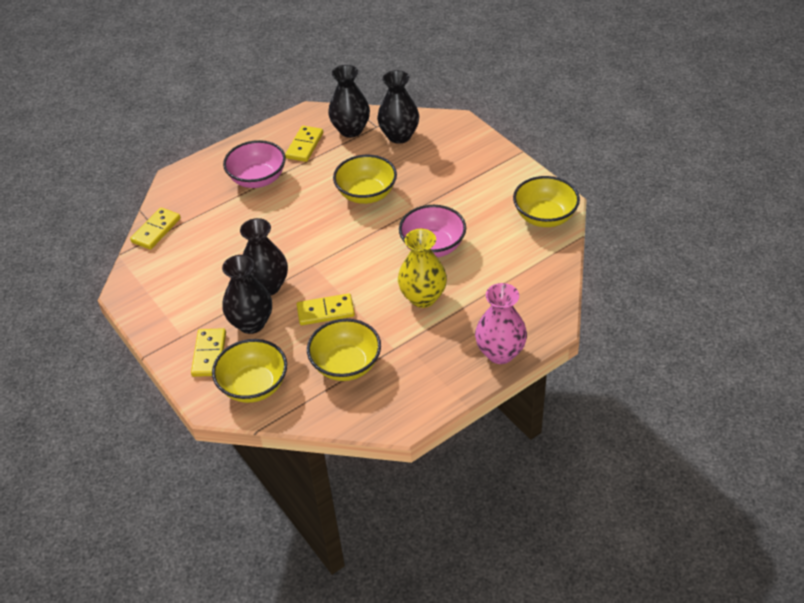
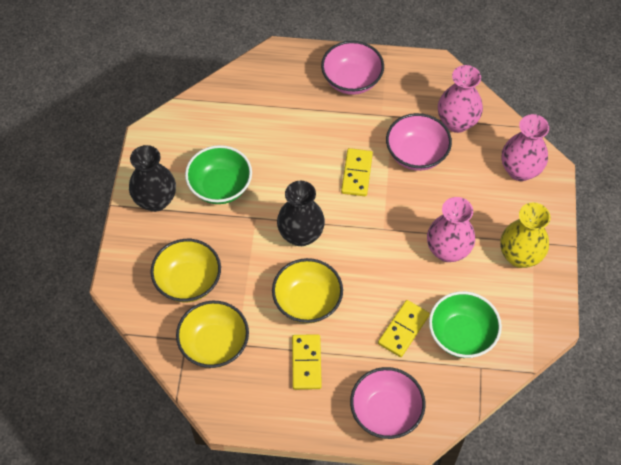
black vase: 4 -> 2
green bowl: 0 -> 2
pink bowl: 2 -> 3
pink vase: 1 -> 3
yellow bowl: 4 -> 3
yellow domino: 4 -> 3

